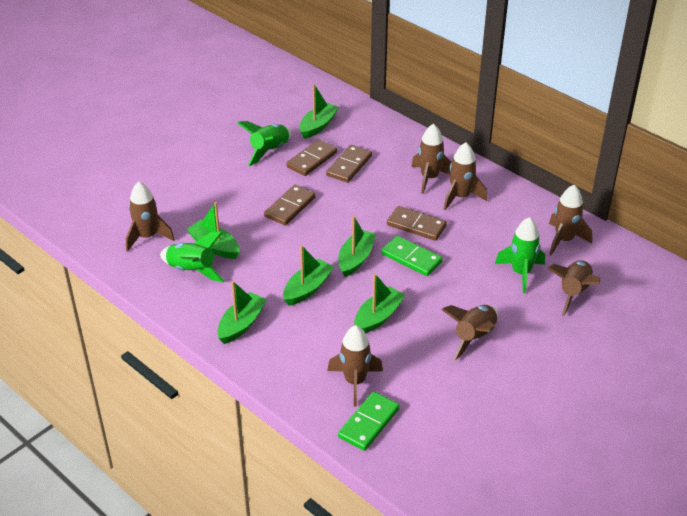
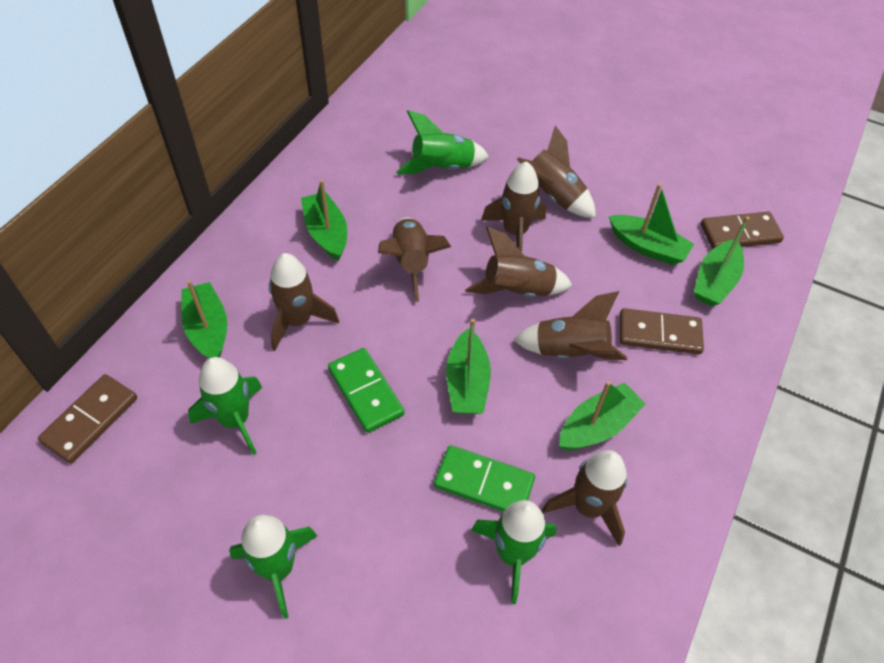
brown domino: 4 -> 3
green rocket: 3 -> 4

